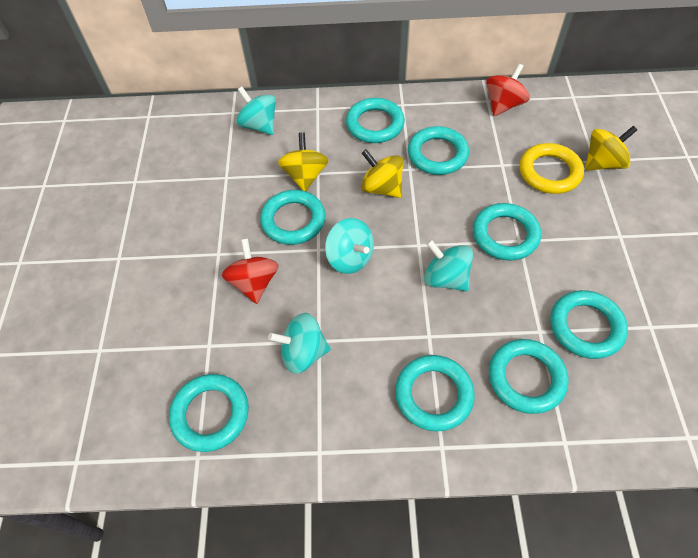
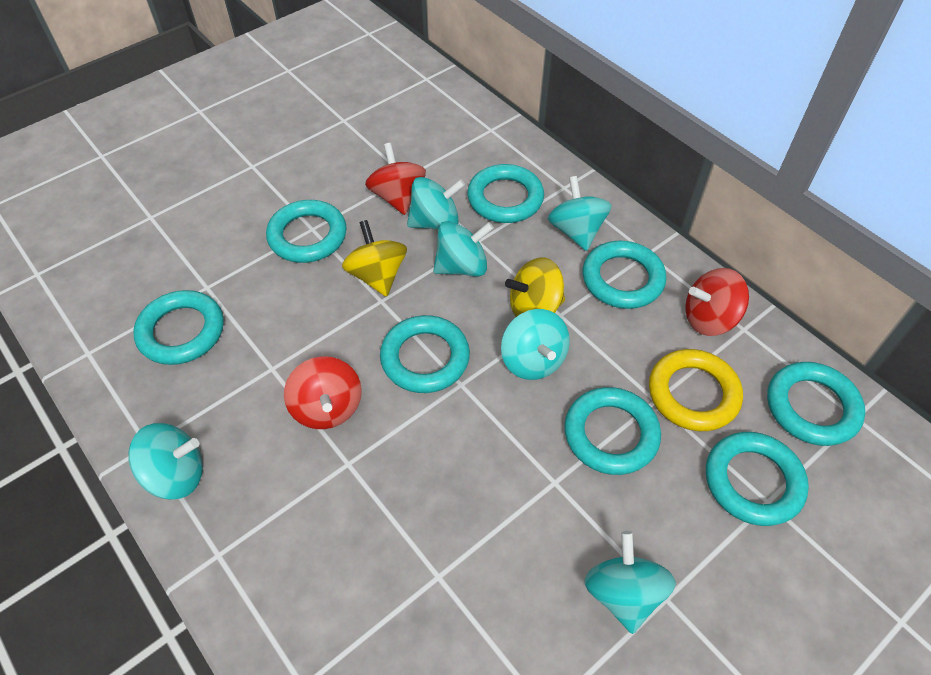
red spinning top: 2 -> 3
turquoise spinning top: 4 -> 6
yellow spinning top: 3 -> 2

